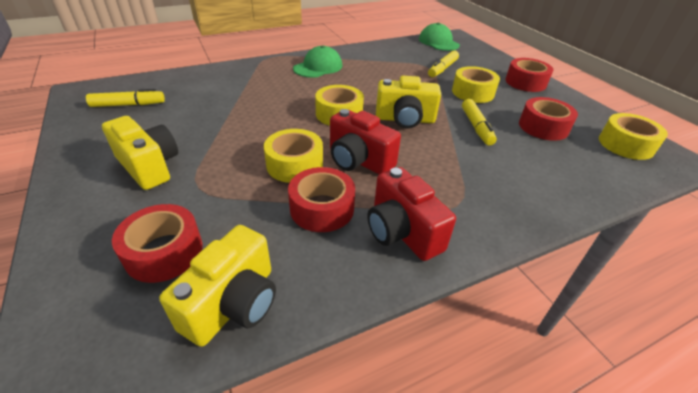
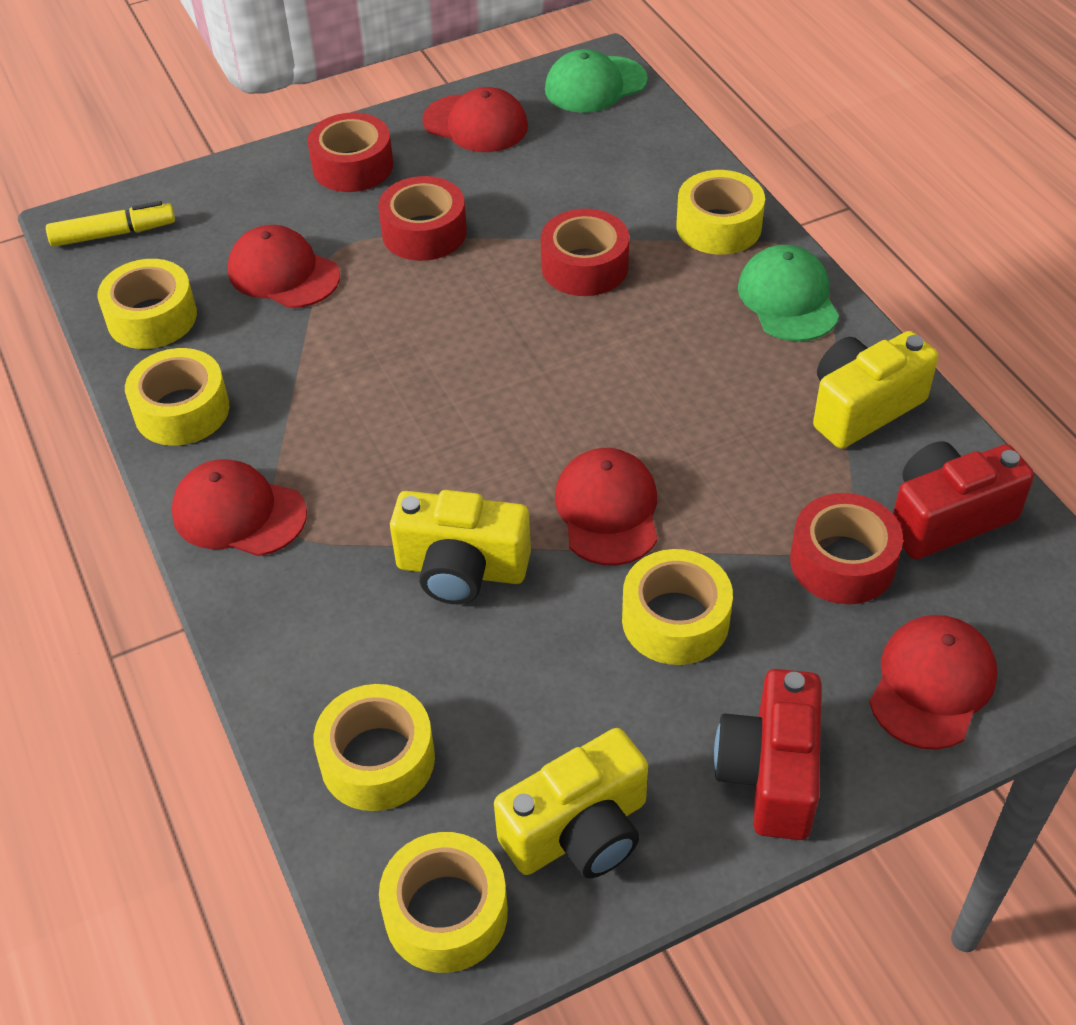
red cap: 0 -> 5
yellow marker: 3 -> 1
yellow tape: 4 -> 6

